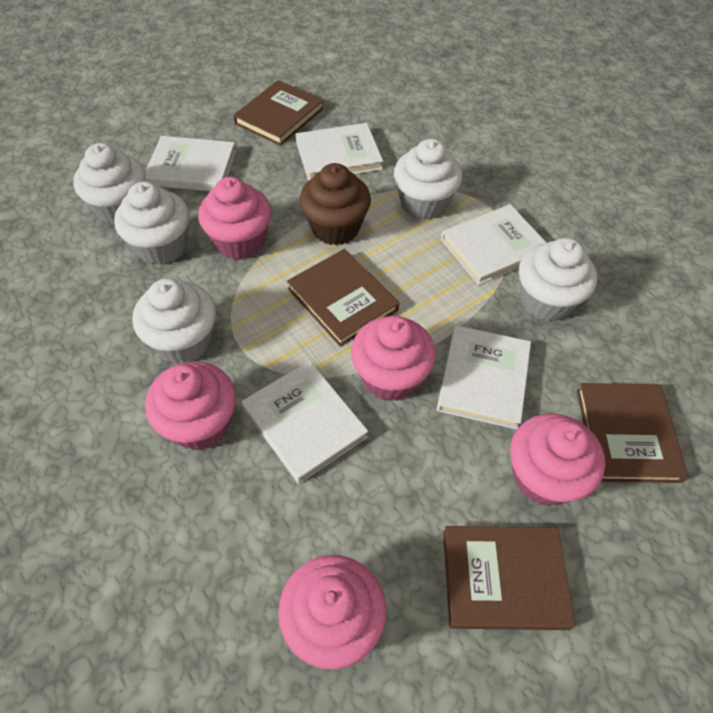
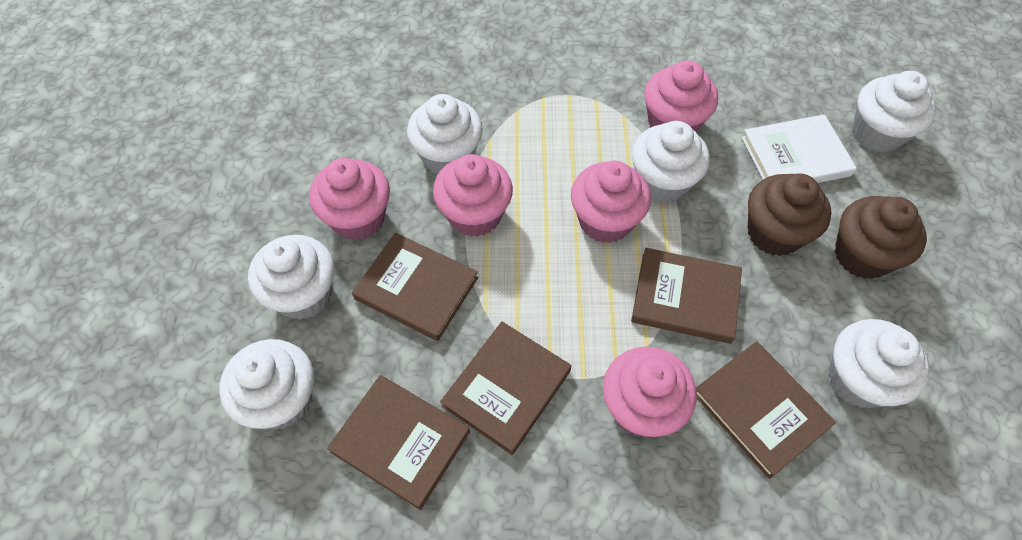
brown book: 4 -> 5
brown cupcake: 1 -> 2
white book: 5 -> 1
white cupcake: 5 -> 6

